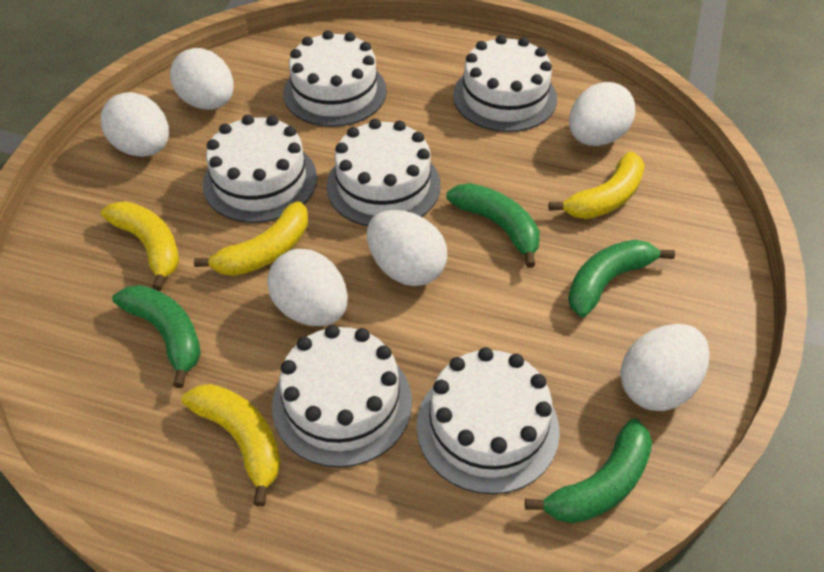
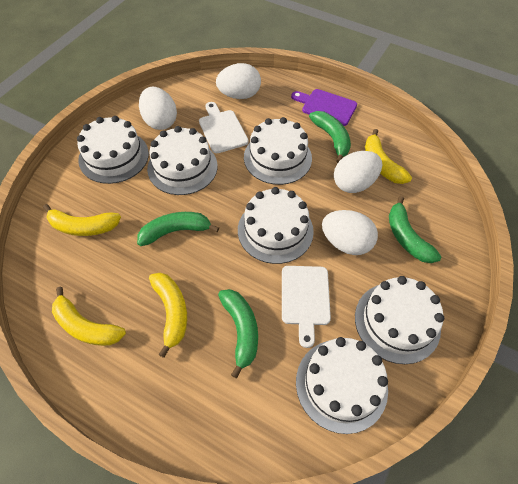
purple cutting board: 0 -> 1
white cutting board: 0 -> 2
white egg: 6 -> 4

